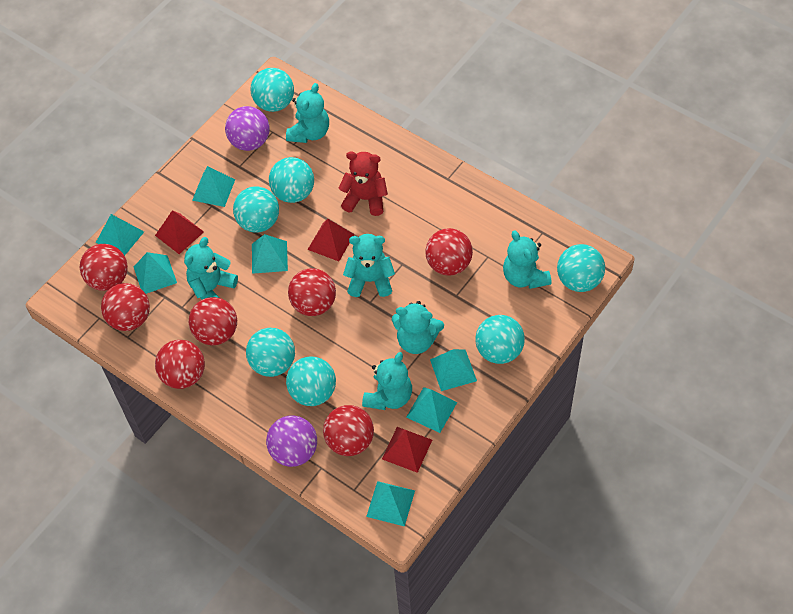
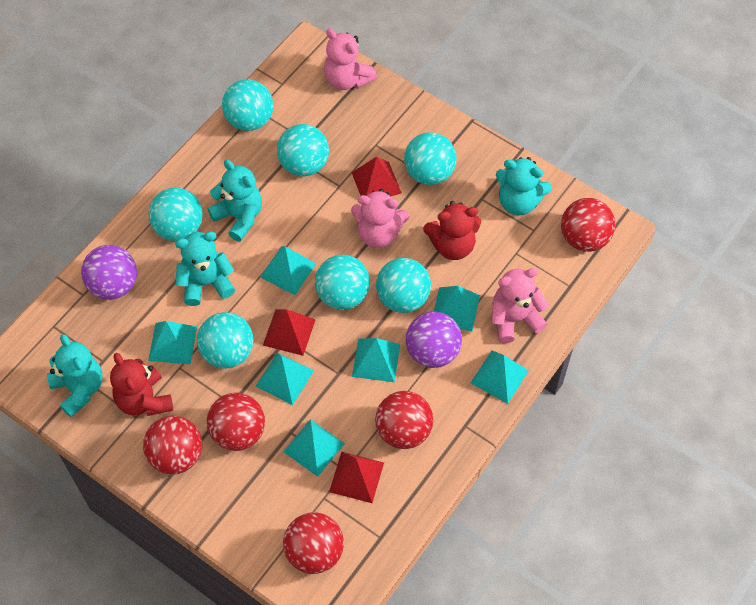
pink teddy bear: 0 -> 3
red ball: 7 -> 5
red teddy bear: 1 -> 2
turquoise teddy bear: 6 -> 4

